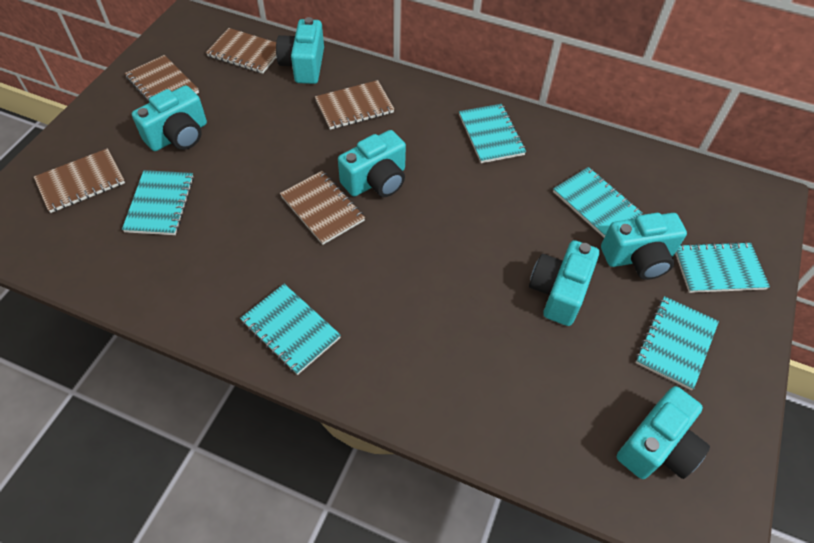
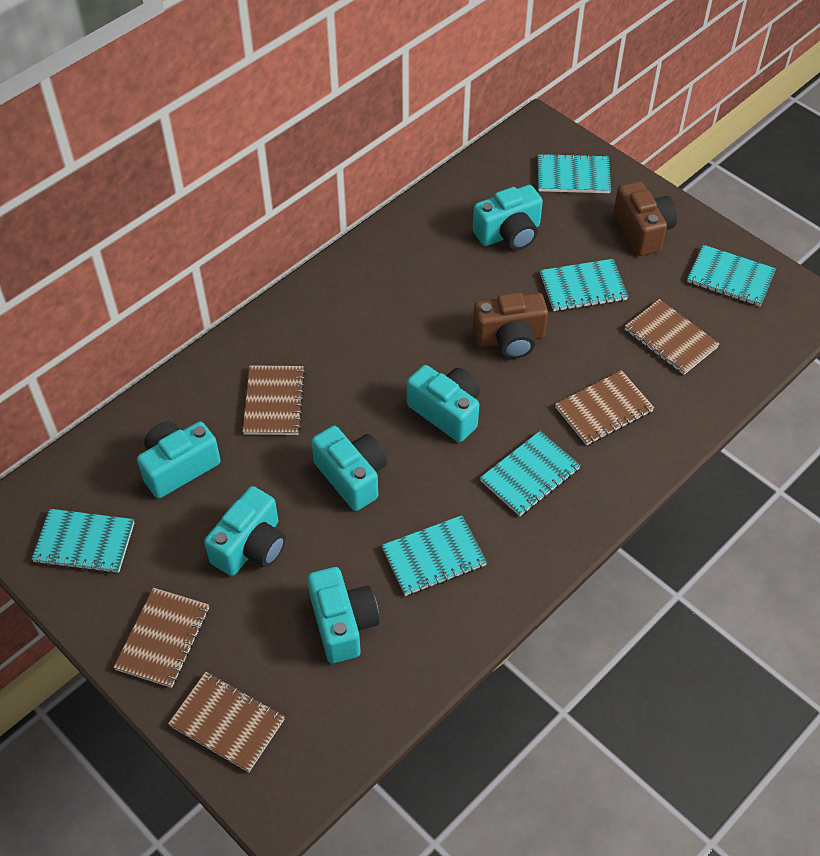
brown camera: 0 -> 2

